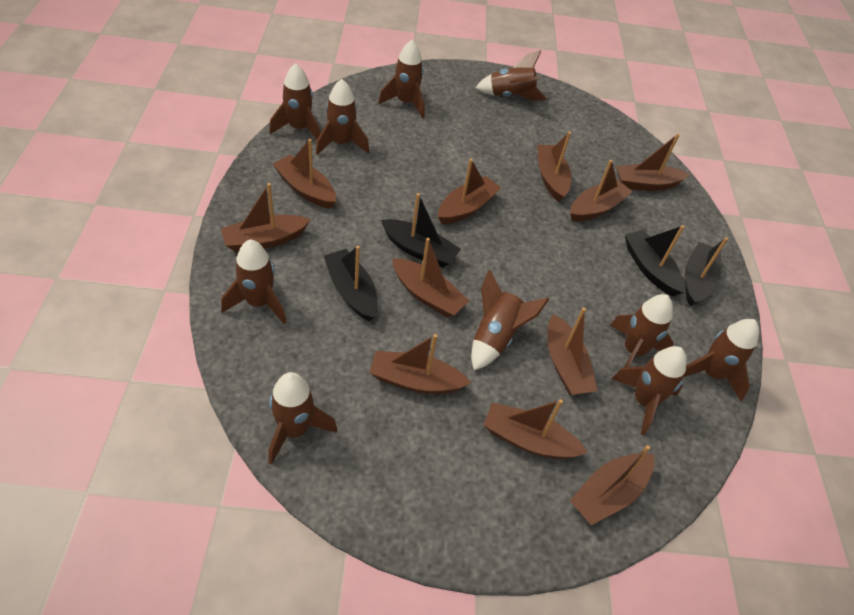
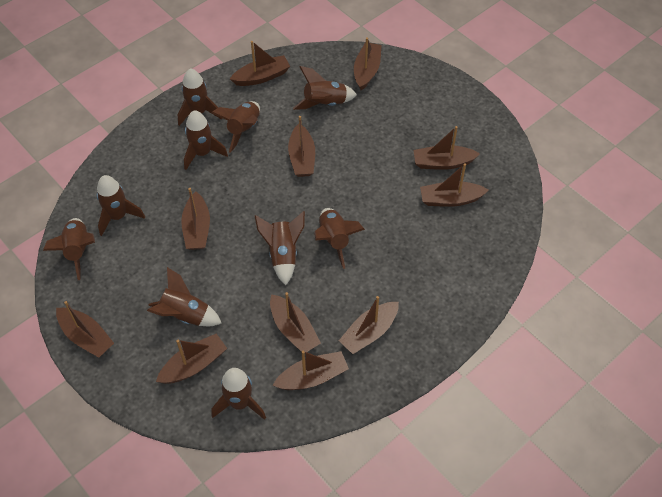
black boat: 4 -> 0

